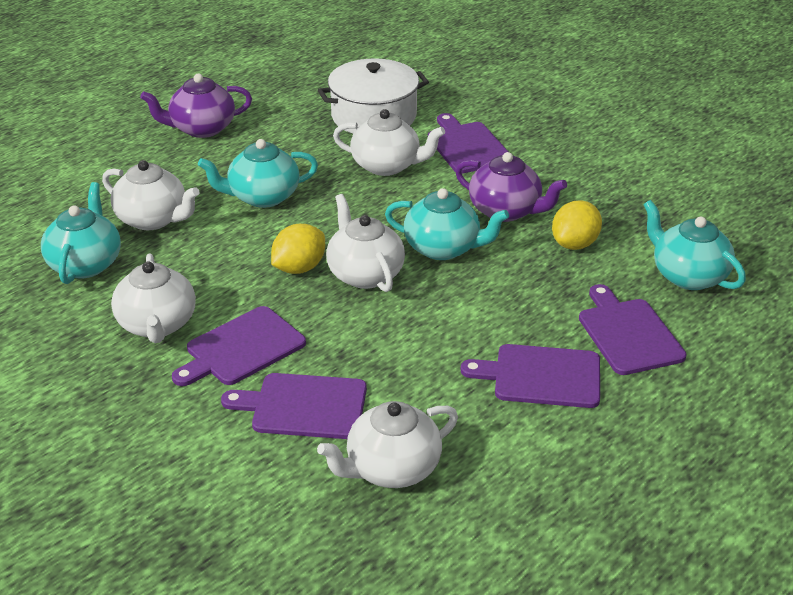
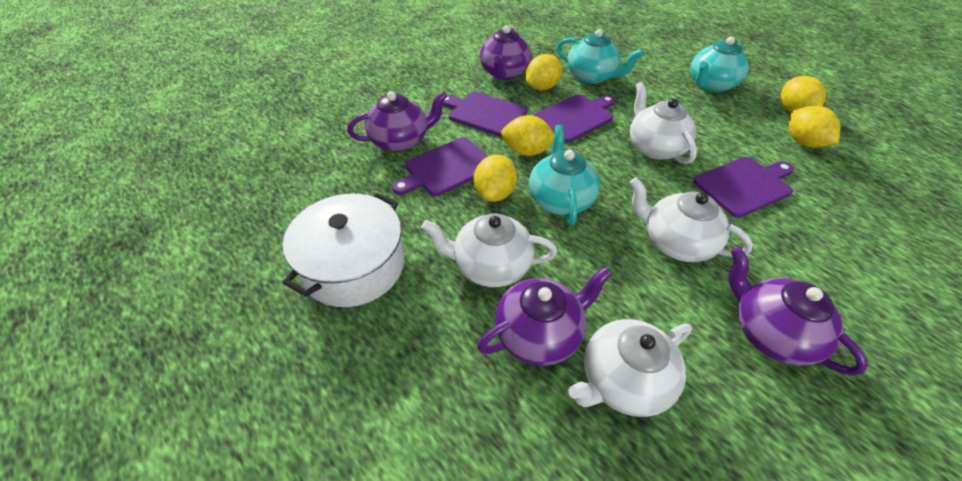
purple cutting board: 5 -> 4
purple teapot: 2 -> 4
turquoise teapot: 4 -> 3
white teapot: 5 -> 4
yellow lemon: 2 -> 5

